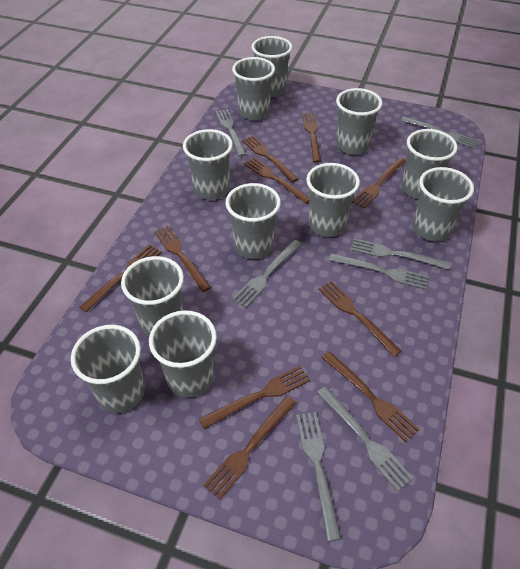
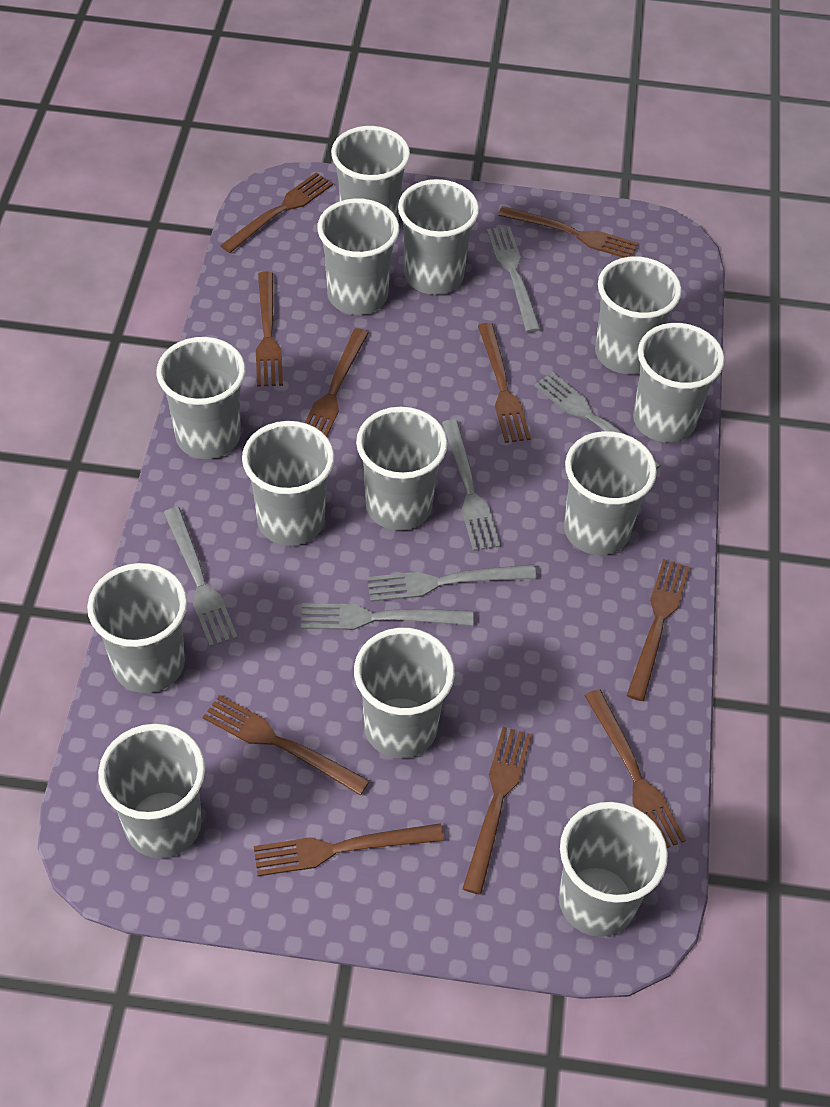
grey cup: 11 -> 13
grey fork: 7 -> 6

